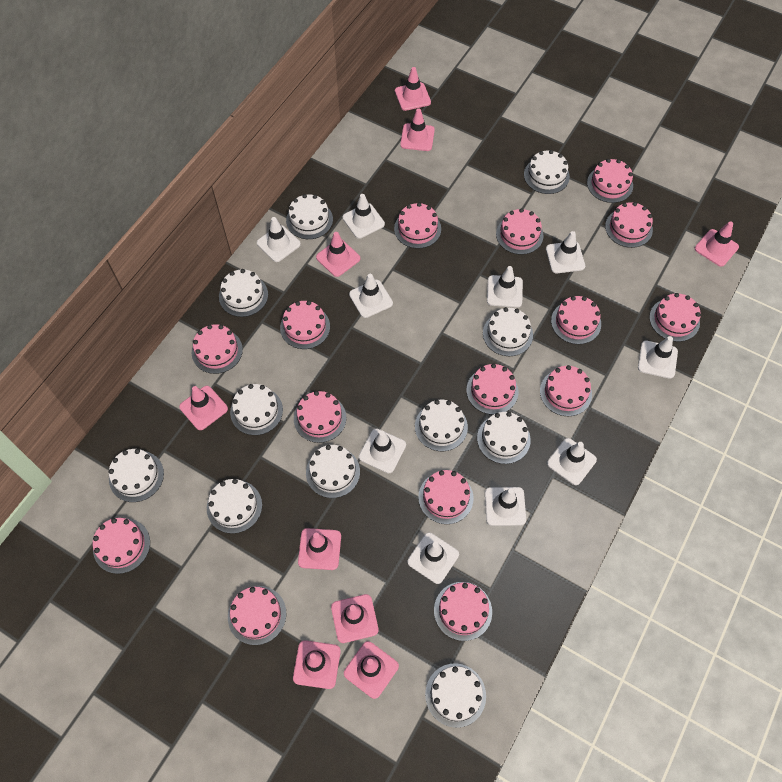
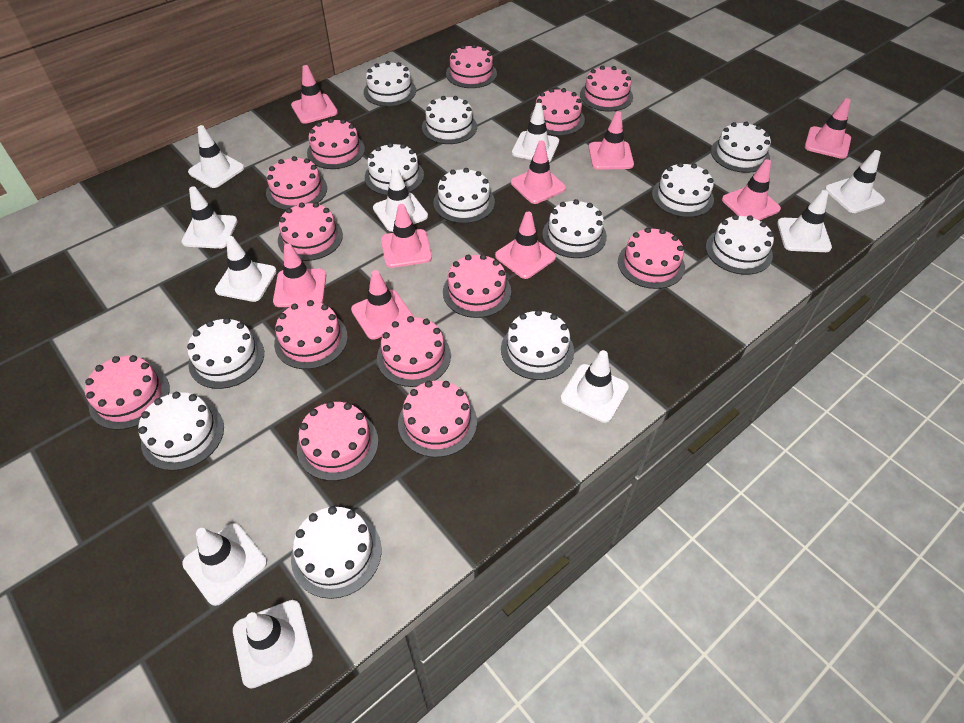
pink cake: 15 -> 13
white cake: 11 -> 12

